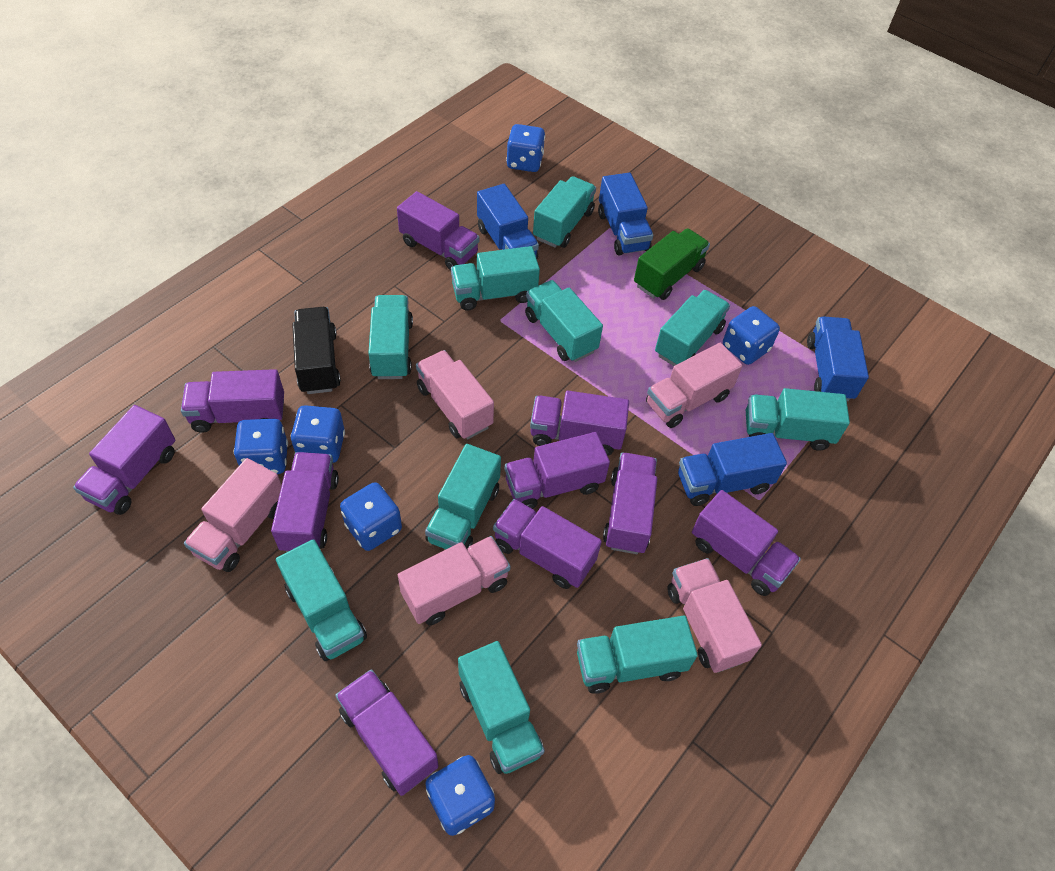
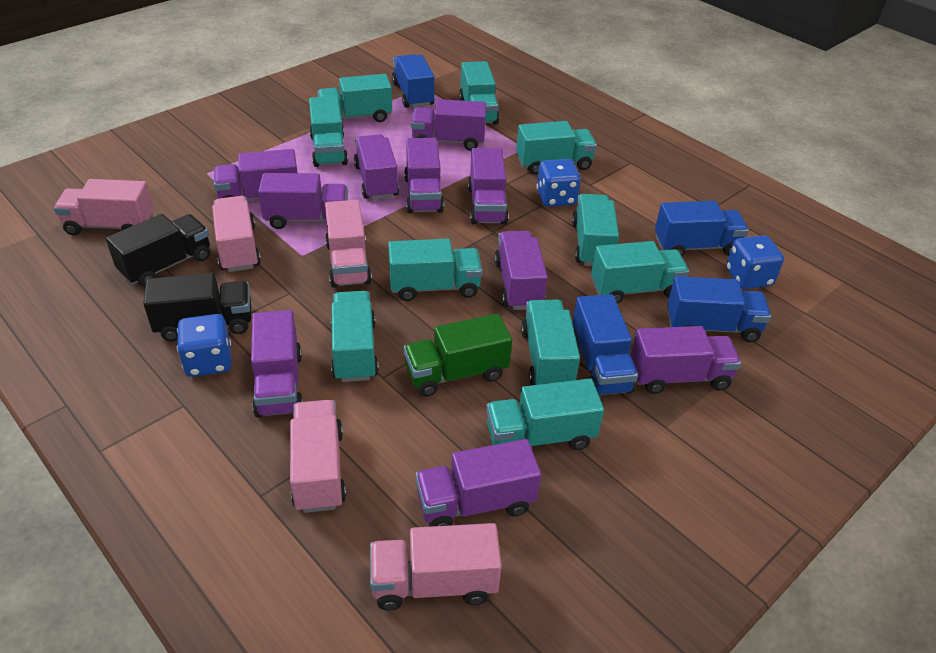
black truck: 1 -> 2
blue dice: 6 -> 3

